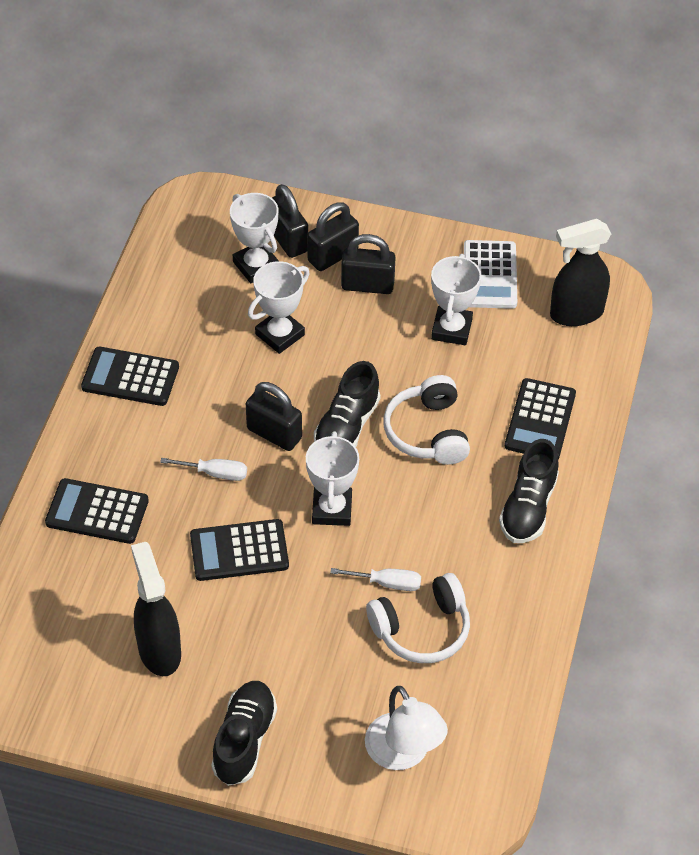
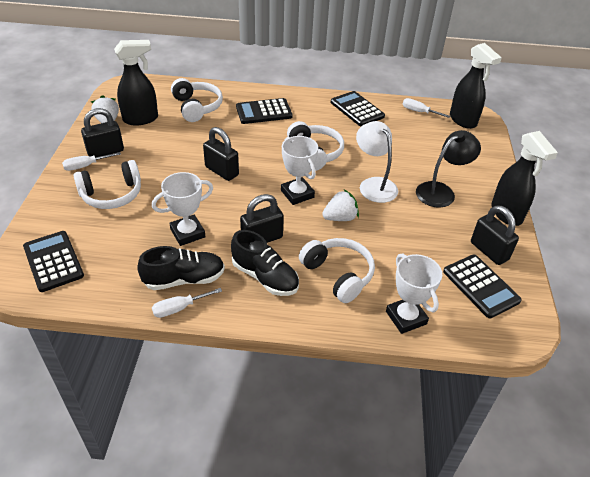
black lamp: 0 -> 1
black shoe: 3 -> 2
black spray bottle: 2 -> 3
white calculator: 1 -> 0
white headphones: 2 -> 4
white screwdriver: 2 -> 3
white strawberry: 0 -> 2
white trophy: 4 -> 3

